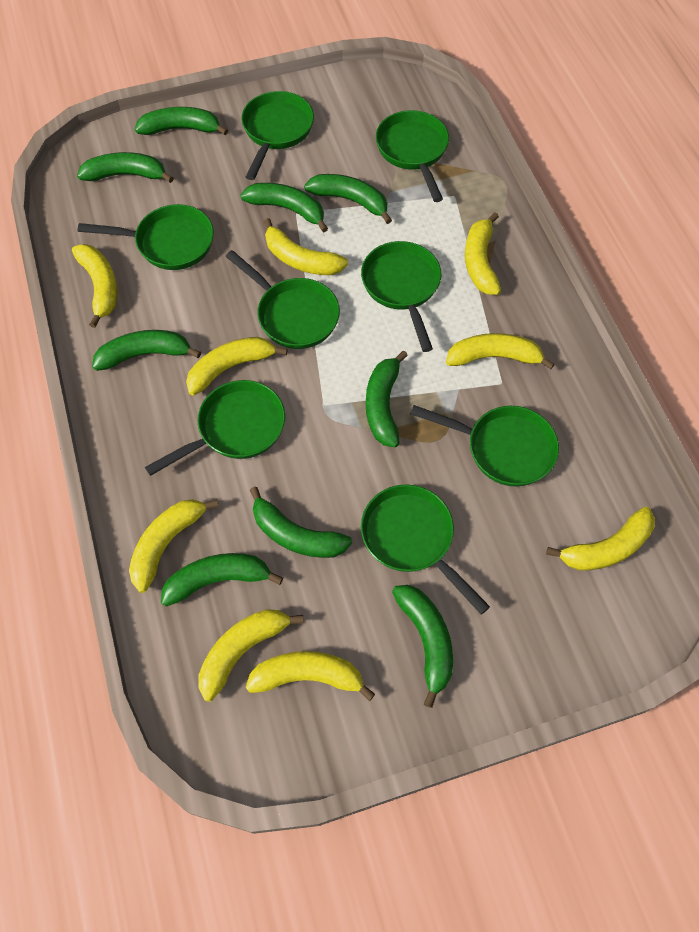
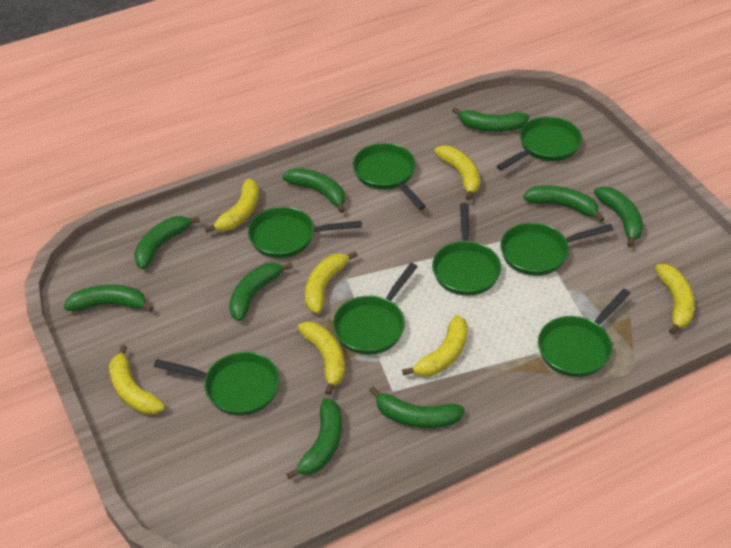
yellow banana: 9 -> 7

